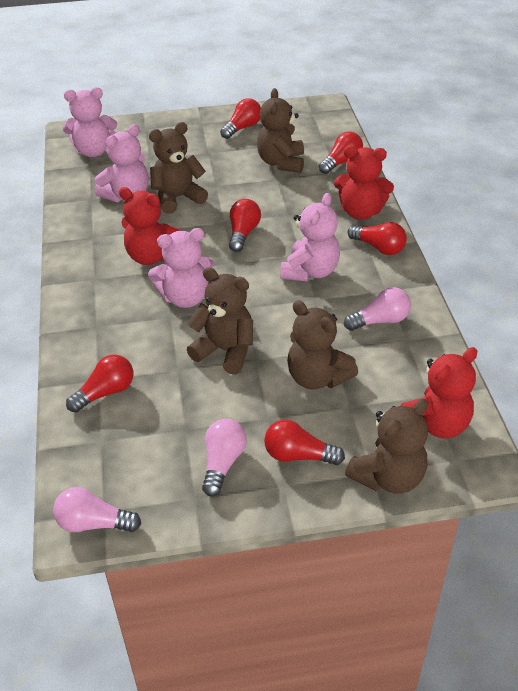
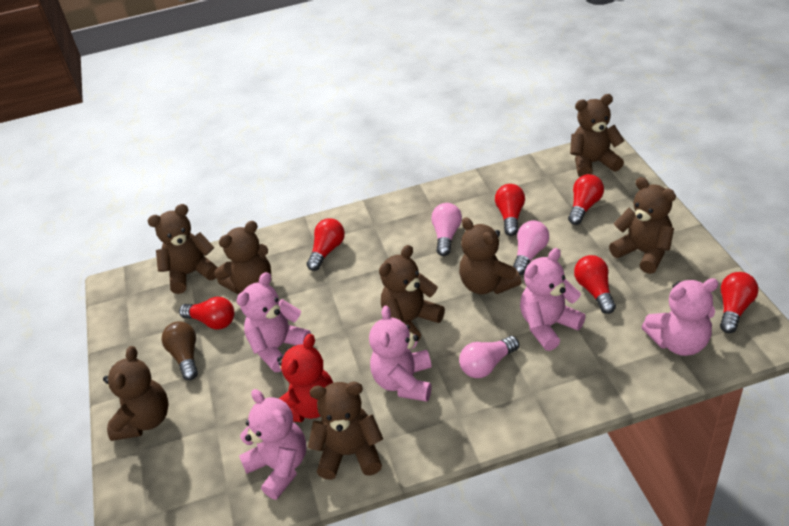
brown light bulb: 0 -> 1
brown teddy bear: 5 -> 8
pink teddy bear: 4 -> 5
red teddy bear: 3 -> 1

